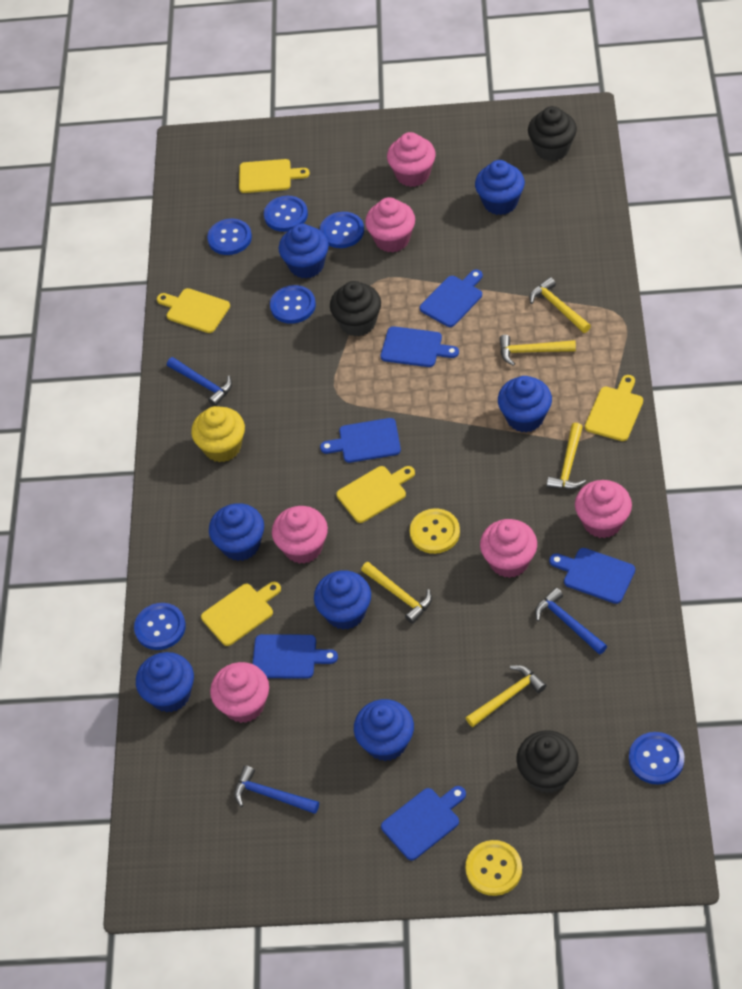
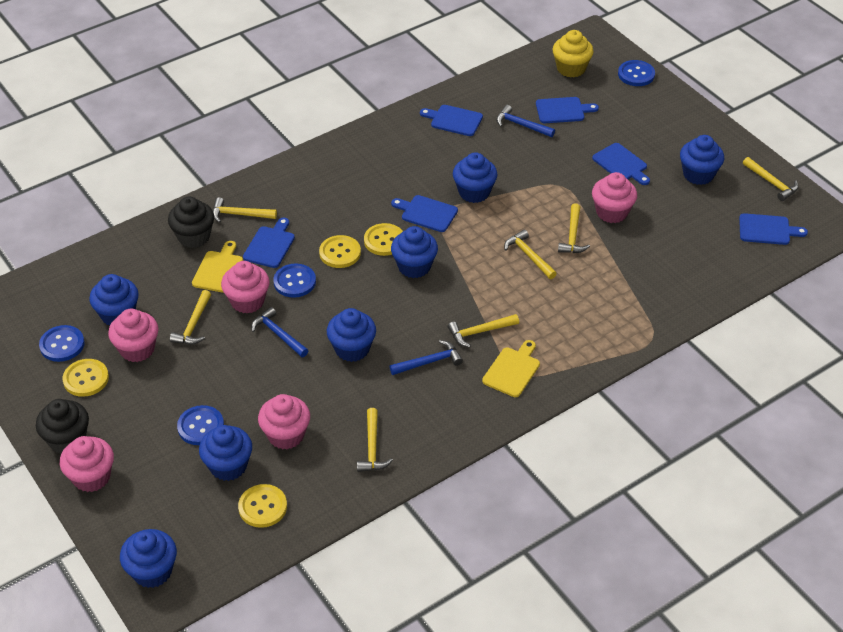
black cupcake: 3 -> 2
blue button: 6 -> 4
pink cupcake: 6 -> 5
yellow button: 2 -> 4
yellow cutting board: 5 -> 2
yellow hammer: 5 -> 7

